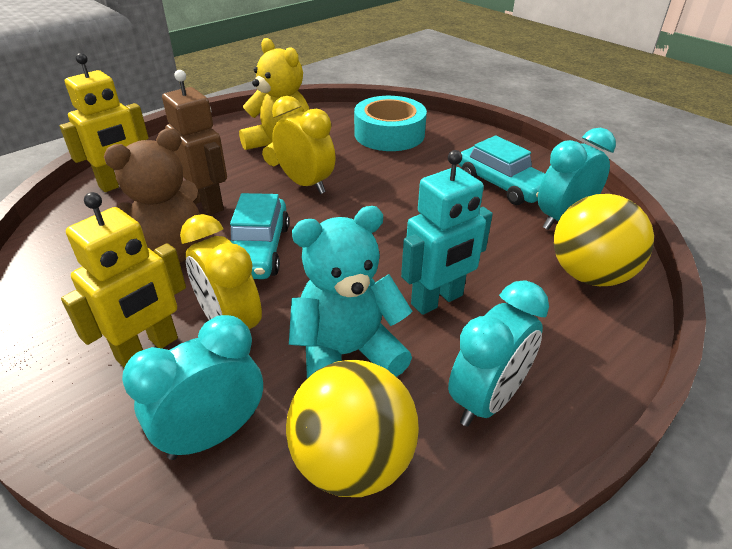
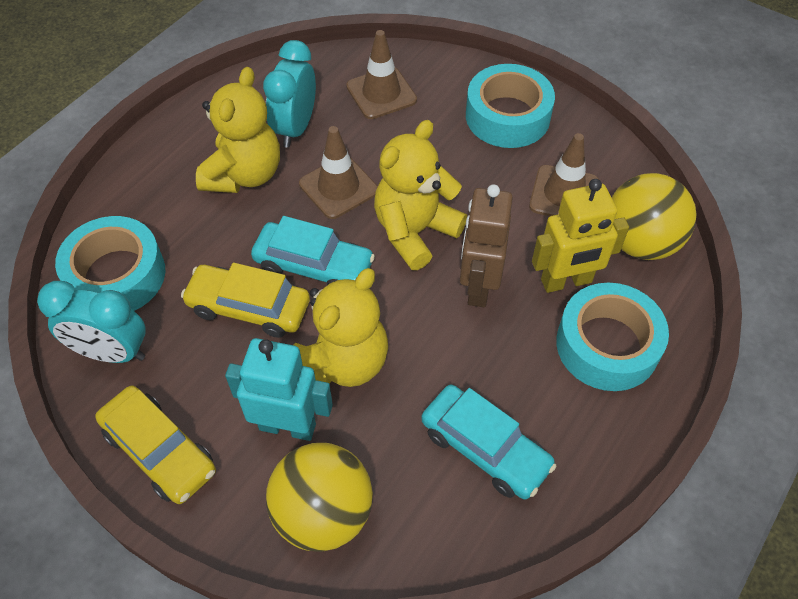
brown teddy bear: 1 -> 0
brown traffic cone: 0 -> 3
turquoise clock: 3 -> 2
turquoise tape: 1 -> 3
turquoise teddy bear: 1 -> 0
yellow car: 0 -> 2
yellow clock: 2 -> 0
yellow robot: 2 -> 1
yellow teddy bear: 1 -> 3

